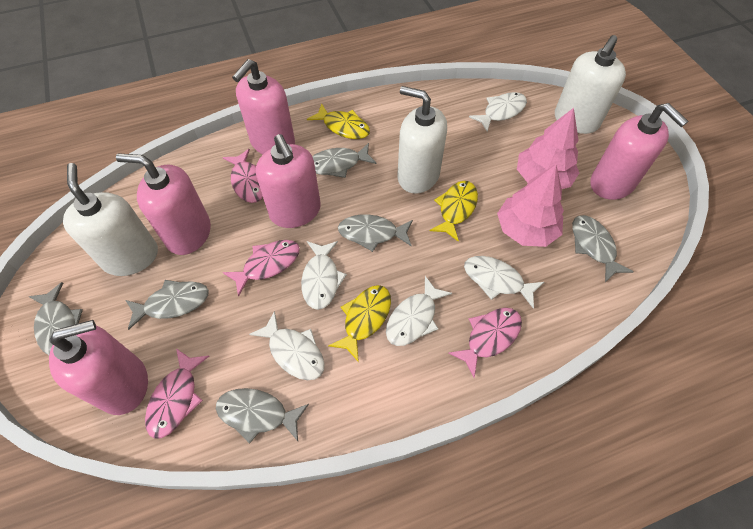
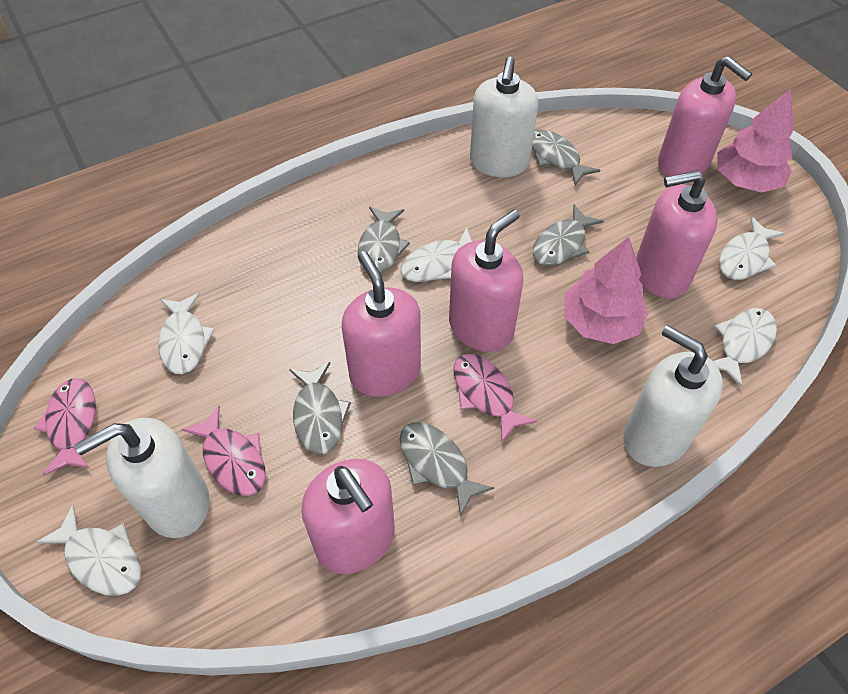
grey fish: 6 -> 5
pink fish: 4 -> 3
yellow fish: 3 -> 0

